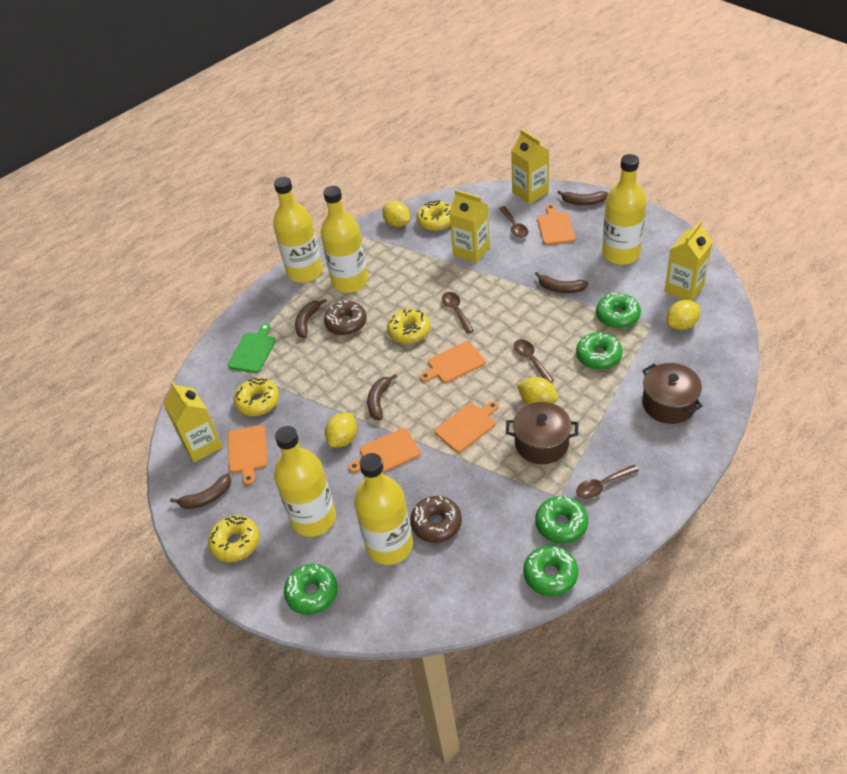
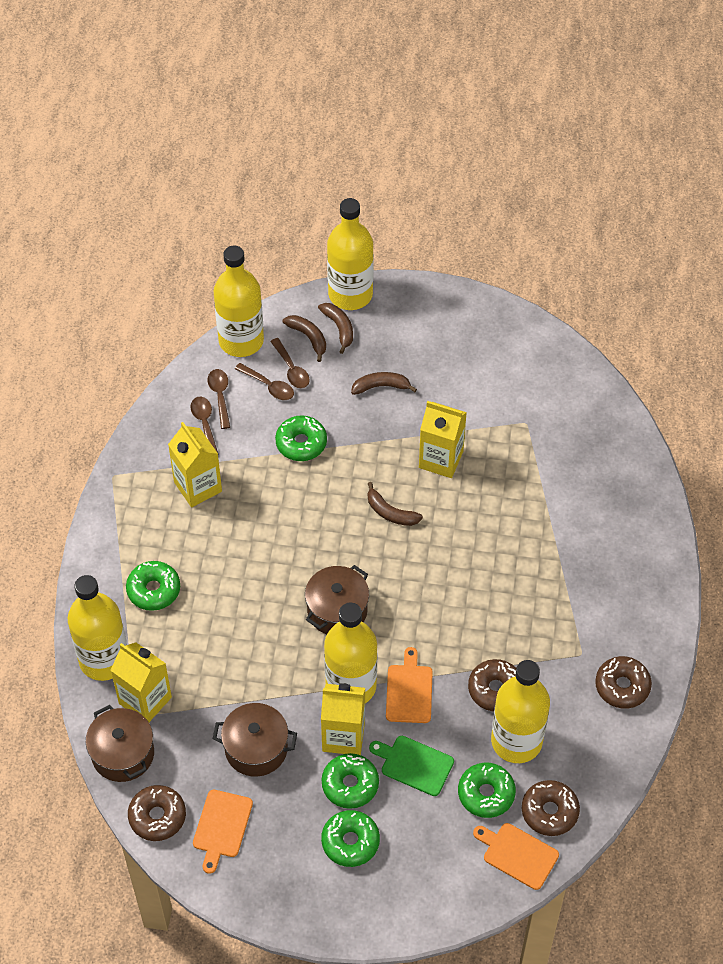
brown banana: 5 -> 4
brown donut: 2 -> 4
brown pot: 2 -> 3
orange cutting board: 5 -> 3
yellow donut: 4 -> 0
yellow lemon: 4 -> 0

